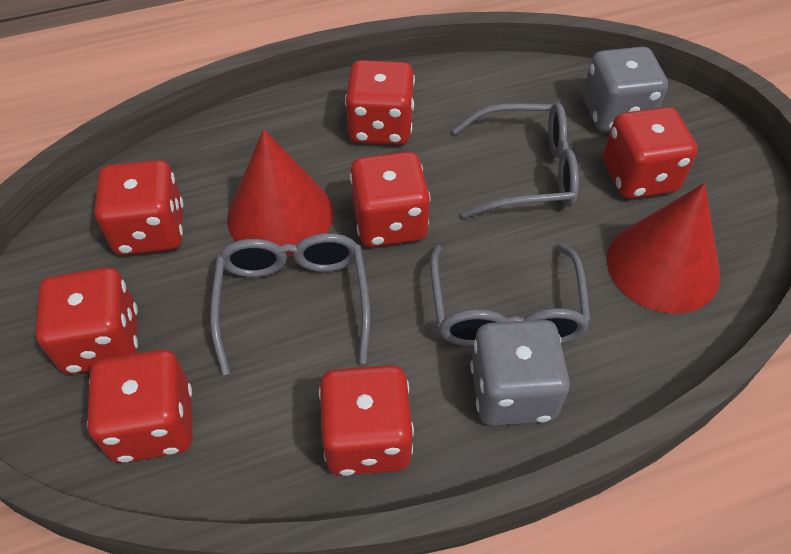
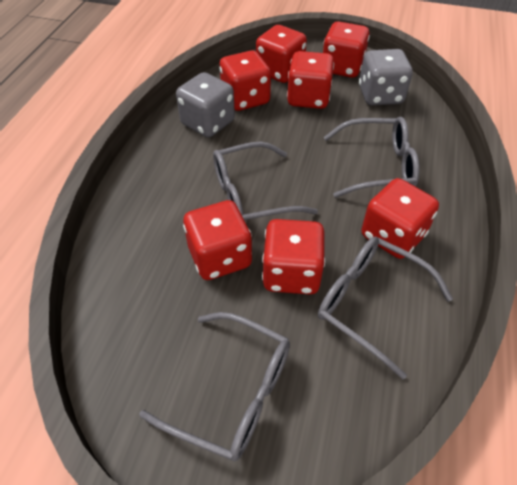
grey glasses: 3 -> 4
red cone: 2 -> 0

